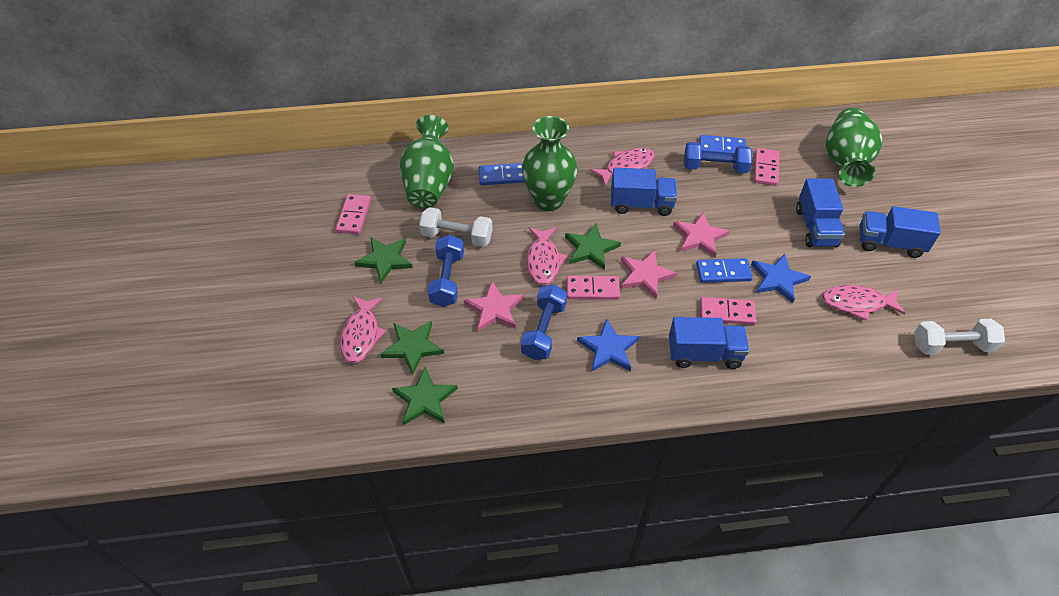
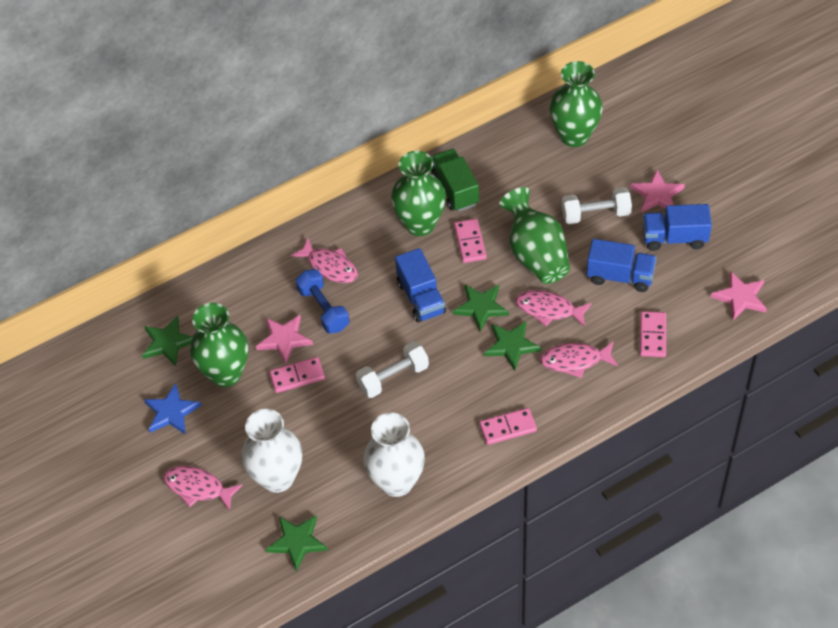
blue domino: 3 -> 0
blue dumbbell: 3 -> 1
blue star: 2 -> 1
blue truck: 4 -> 3
green truck: 0 -> 1
green vase: 3 -> 4
white vase: 0 -> 2

